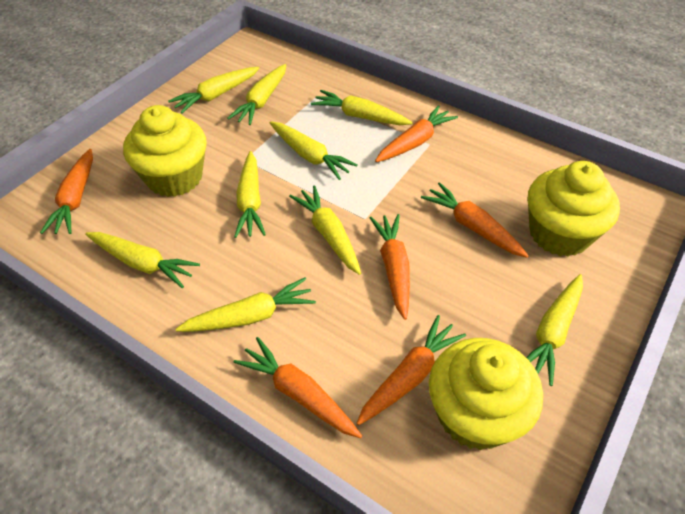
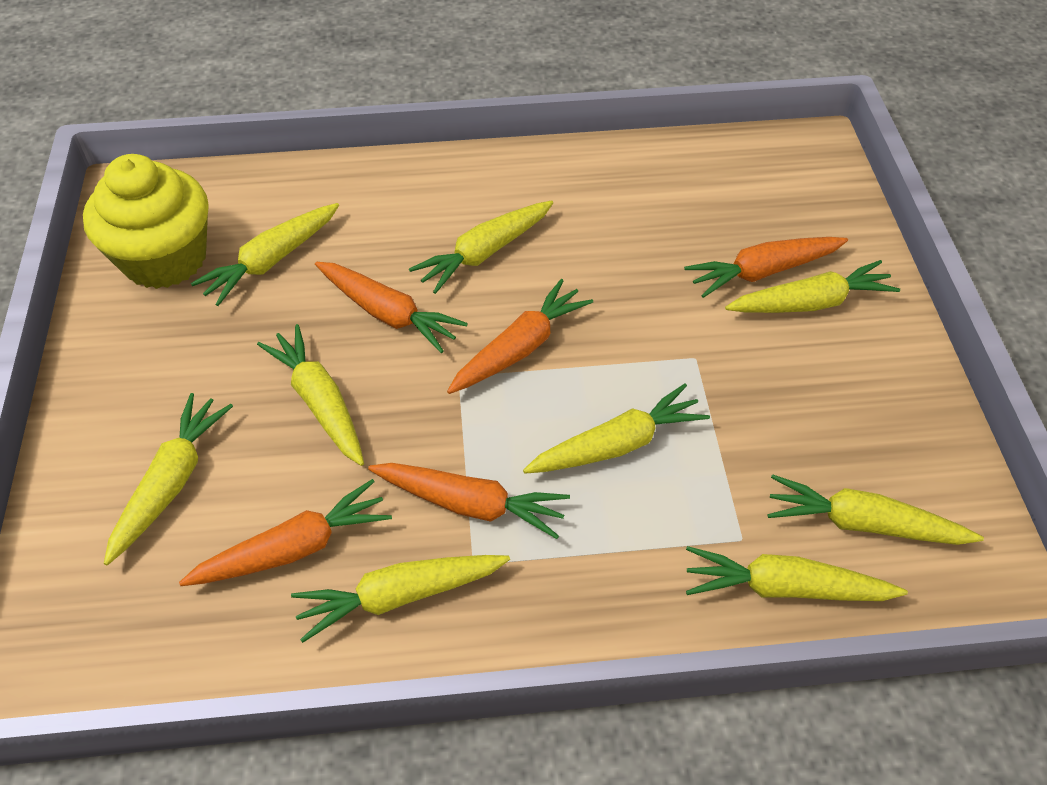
orange carrot: 6 -> 5
yellow cupcake: 3 -> 1

